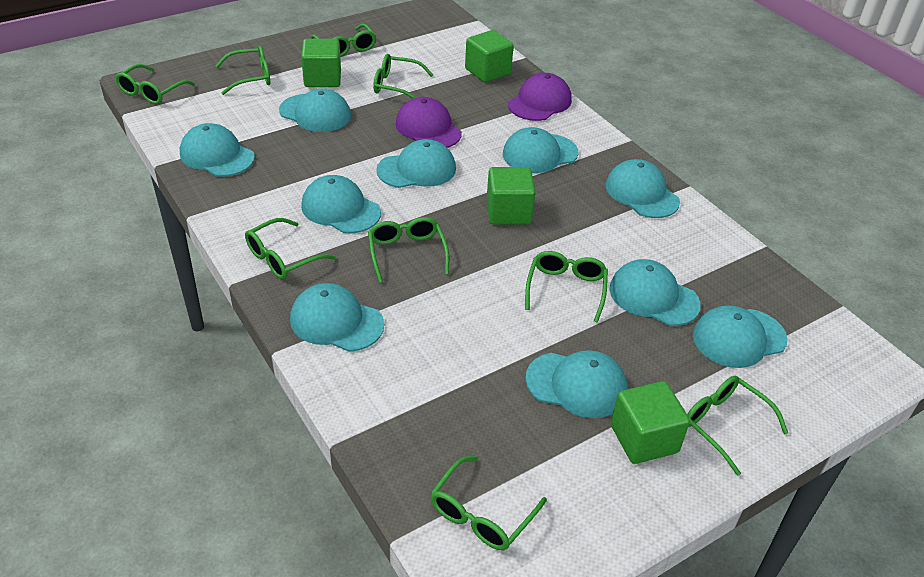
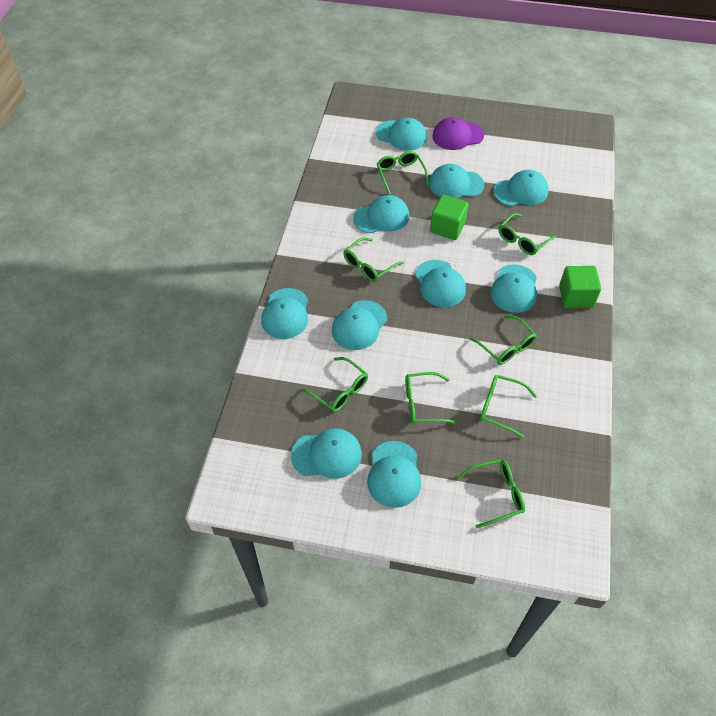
green cube: 4 -> 2
green glasses: 9 -> 8
purple cap: 2 -> 1

